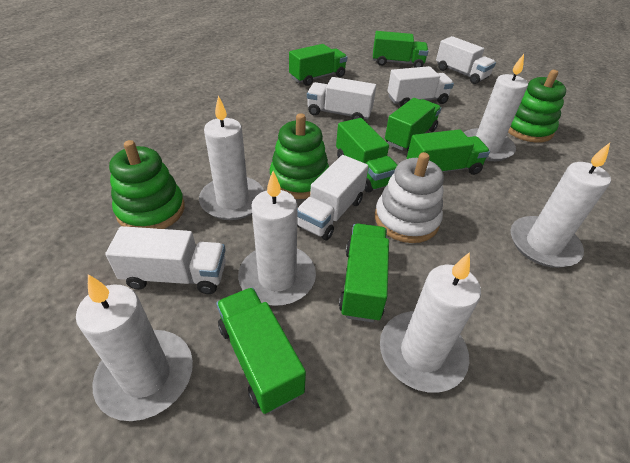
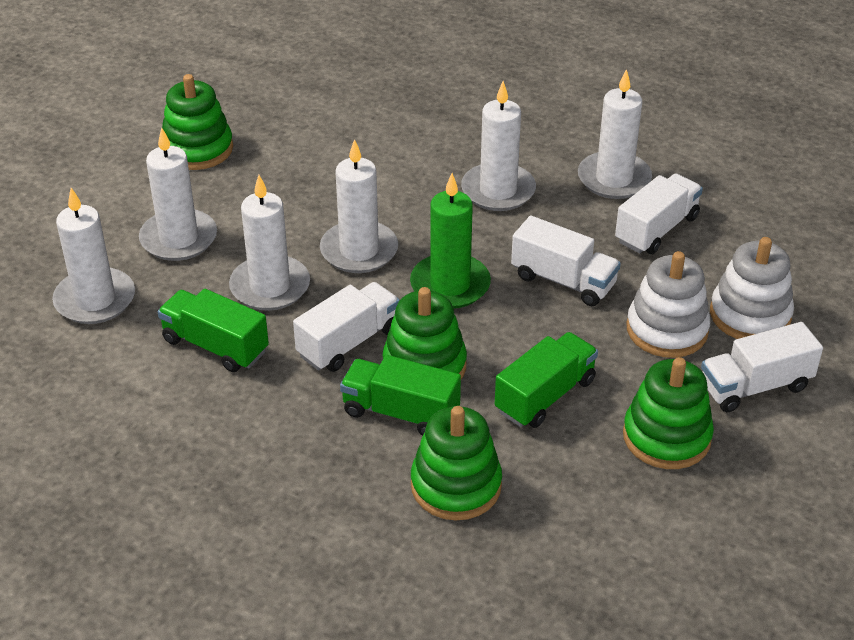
green candle: 0 -> 1
green stacking toy: 3 -> 4
green truck: 7 -> 3
white stacking toy: 1 -> 2
white truck: 5 -> 4

